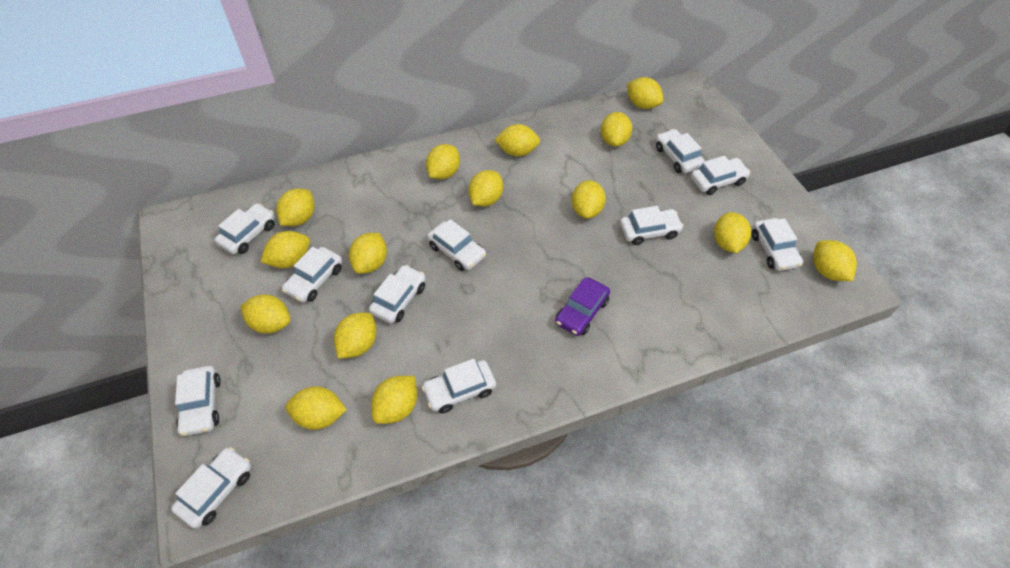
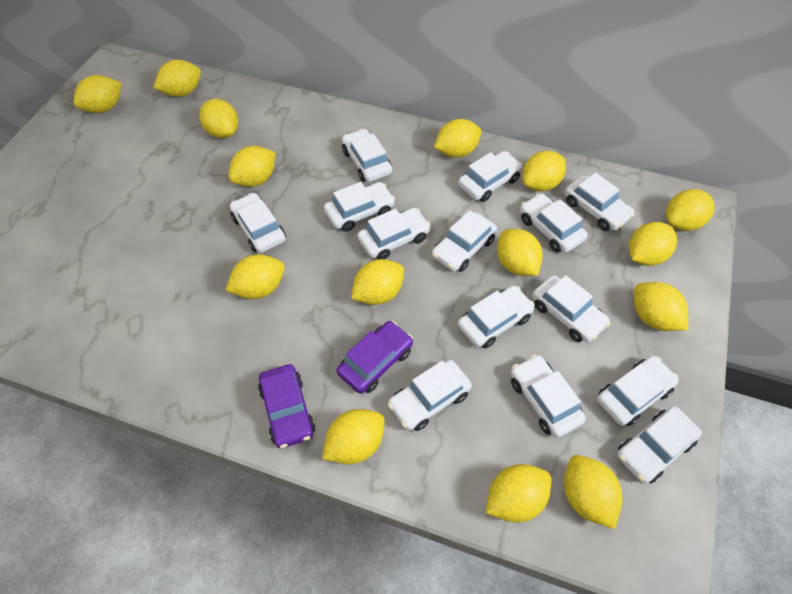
purple car: 1 -> 2
white car: 11 -> 14

